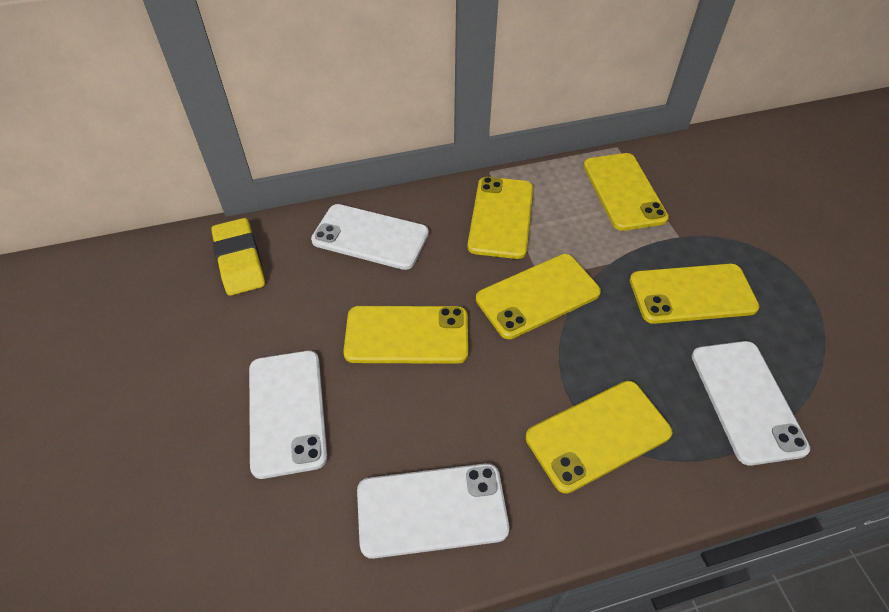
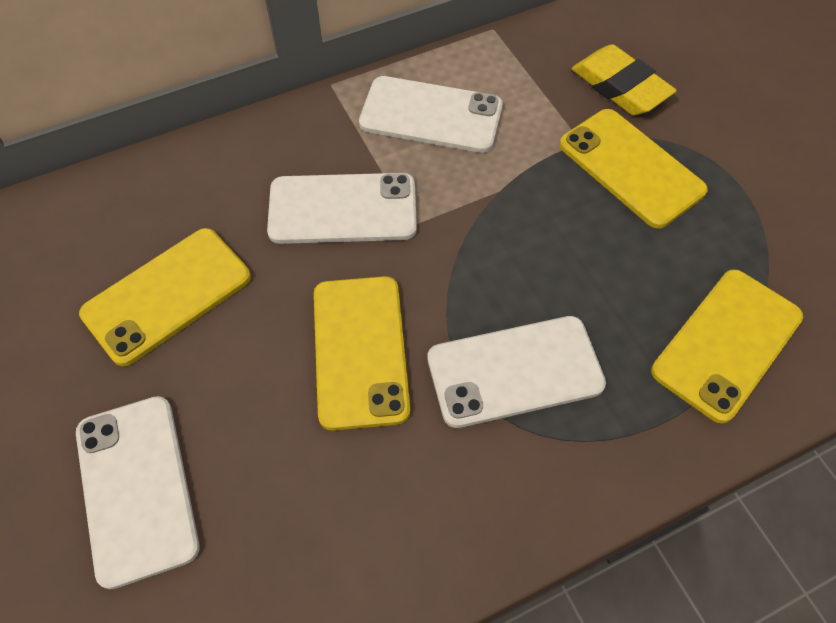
yellow phone: 6 -> 4

